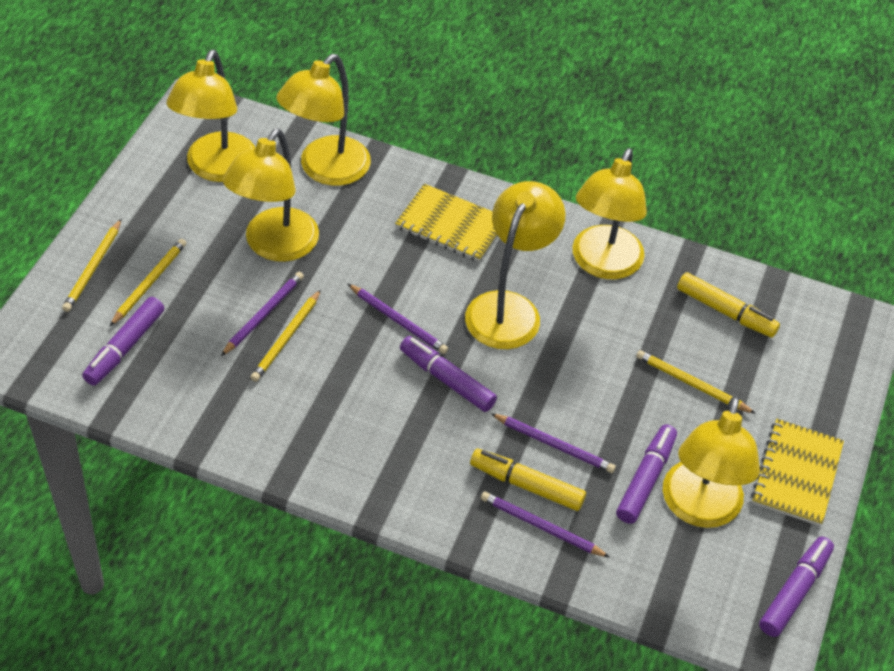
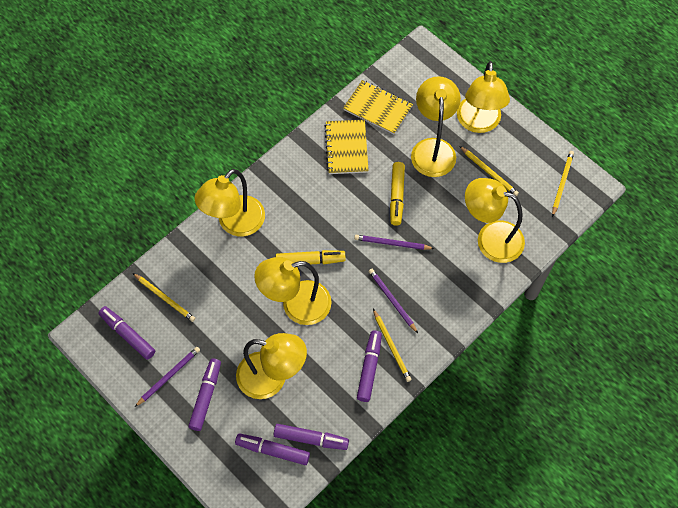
purple marker: 4 -> 5
purple pencil: 4 -> 3

